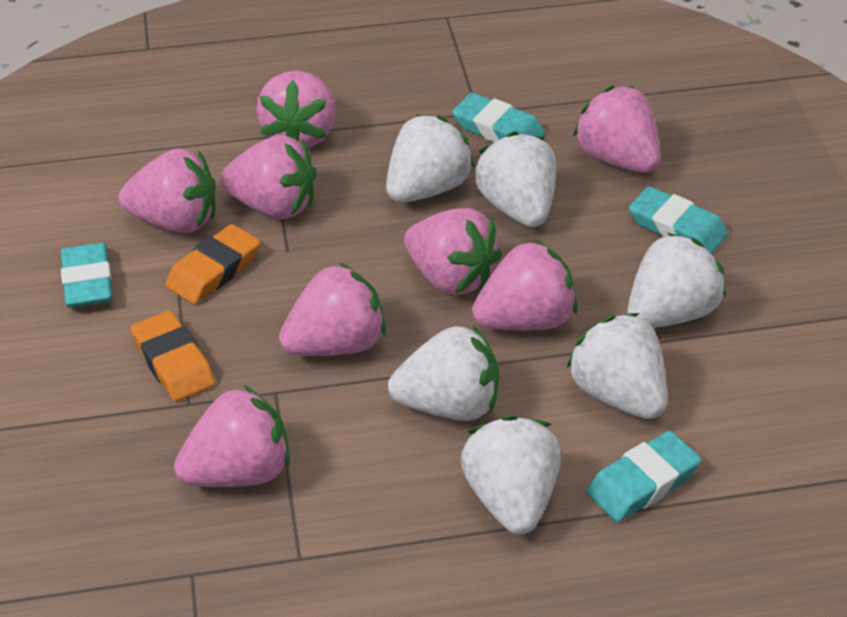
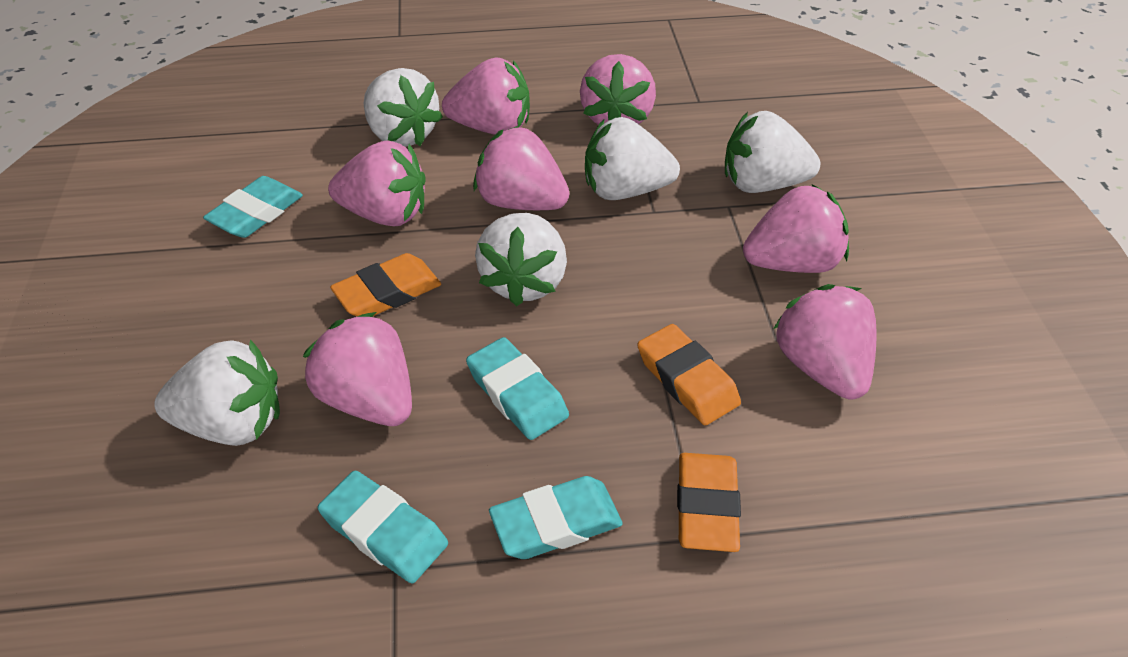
orange eraser: 2 -> 3
pink strawberry: 8 -> 7
white strawberry: 6 -> 5

